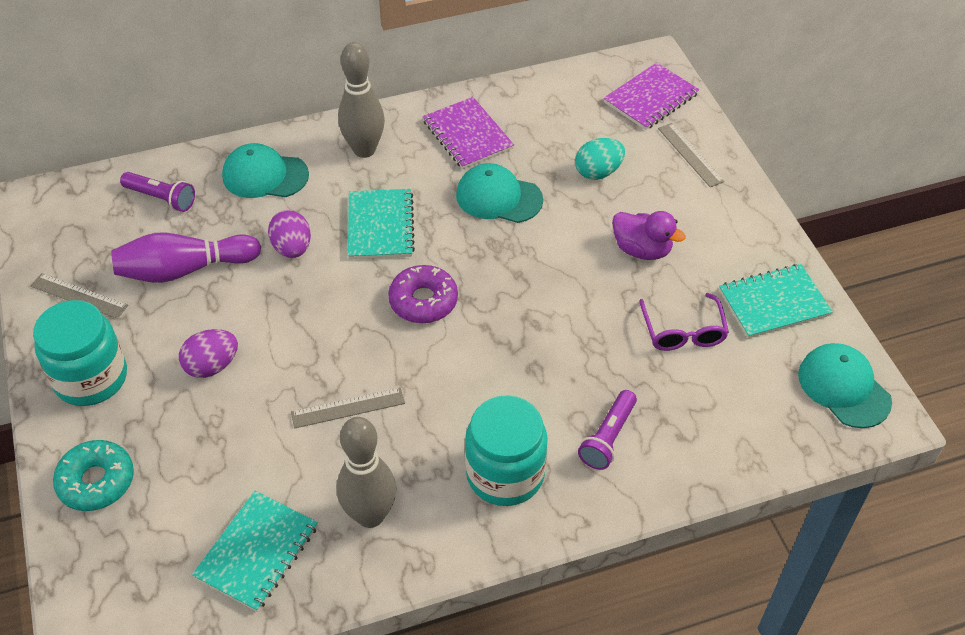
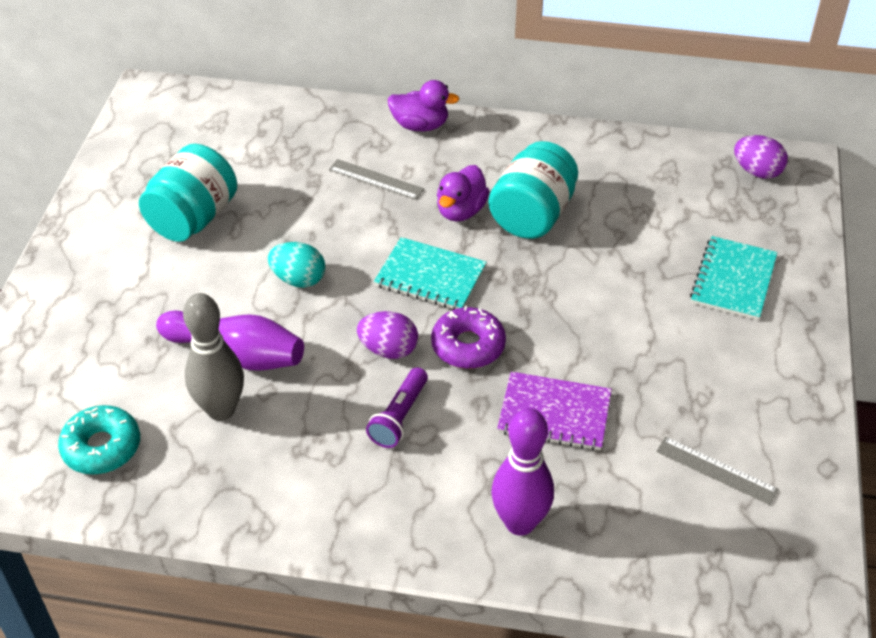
grey bowling pin: 2 -> 1
grey ruler: 3 -> 2
purple bowling pin: 1 -> 2
purple duck: 1 -> 2
purple flashlight: 2 -> 1
purple glasses: 1 -> 0
purple notebook: 2 -> 1
turquoise cap: 3 -> 0
turquoise notebook: 3 -> 2

